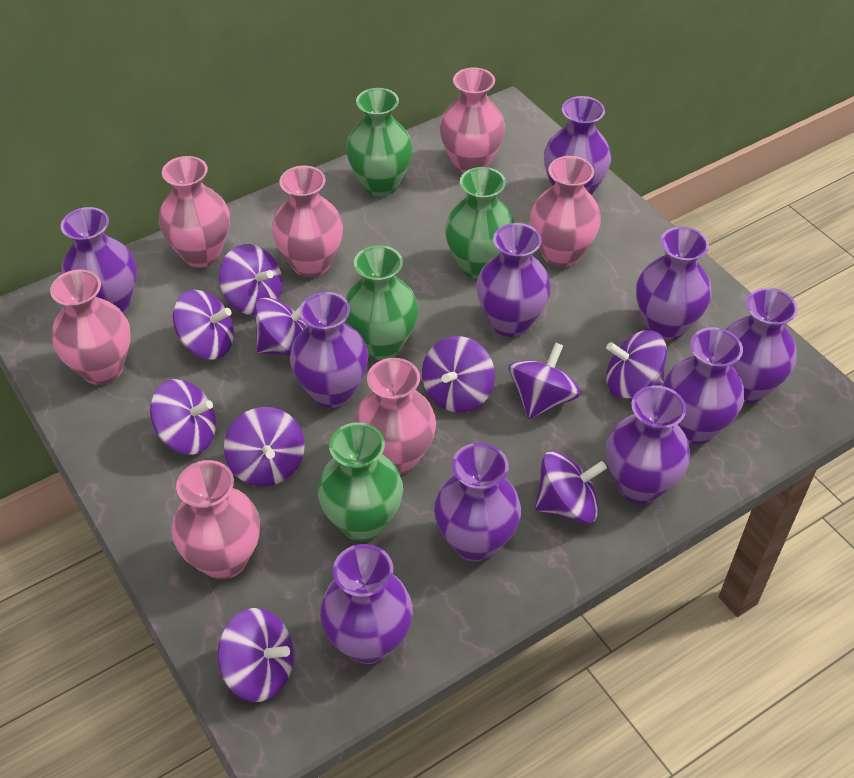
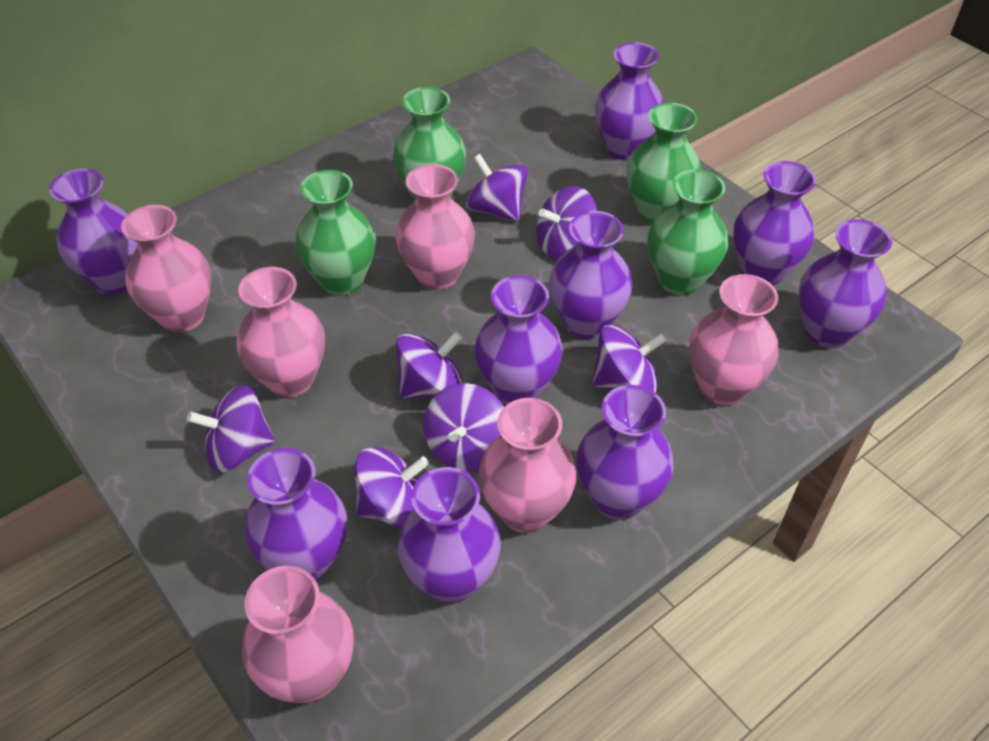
pink vase: 7 -> 6
purple spinning top: 10 -> 7
purple vase: 10 -> 9

